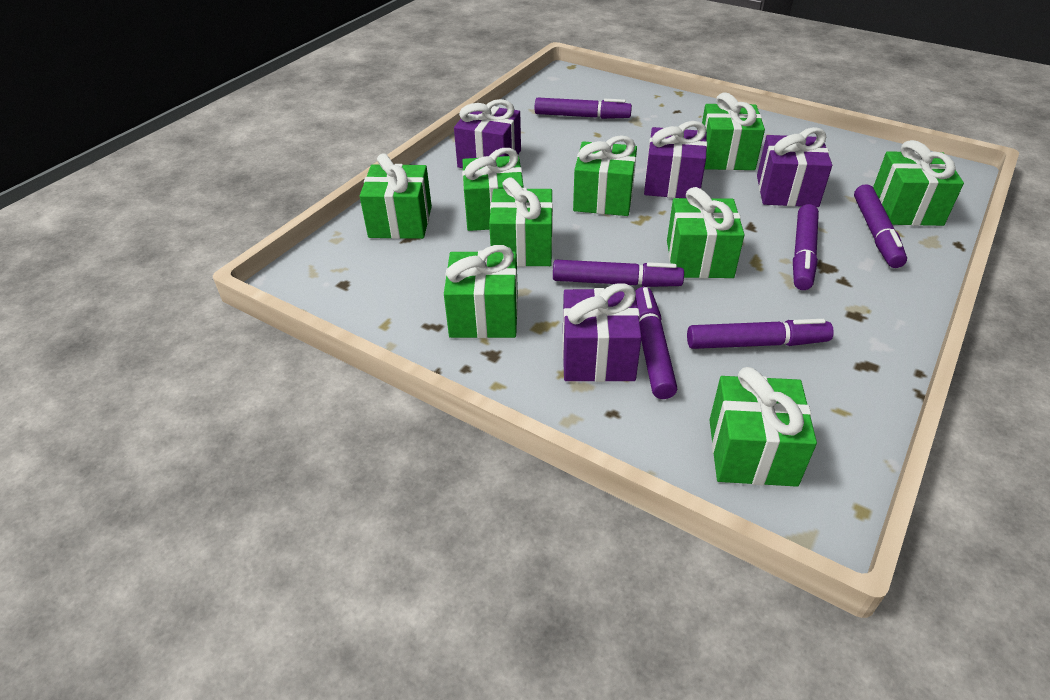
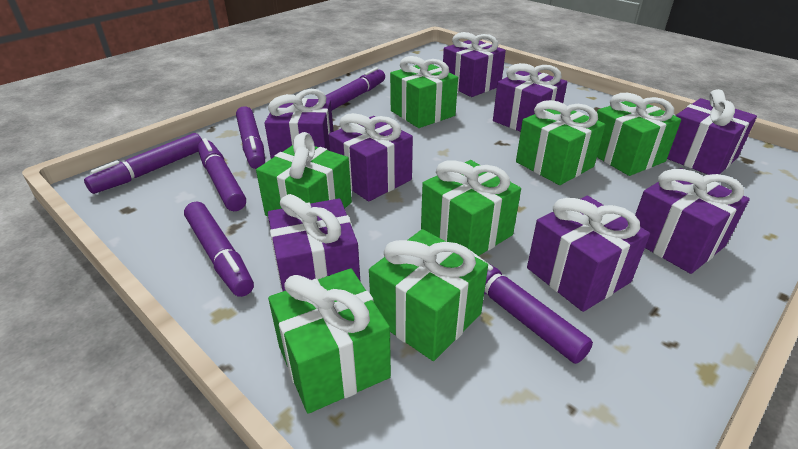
green gift: 9 -> 7
purple gift: 4 -> 8

